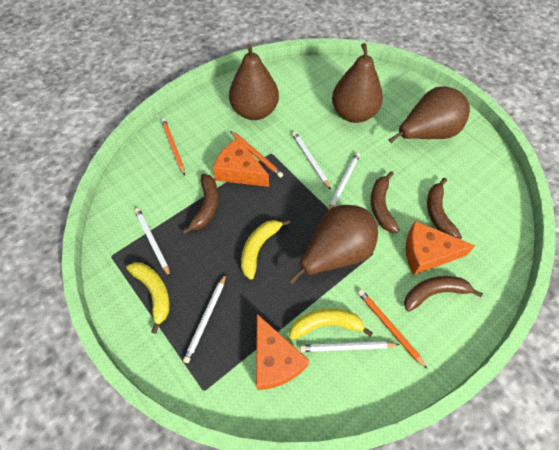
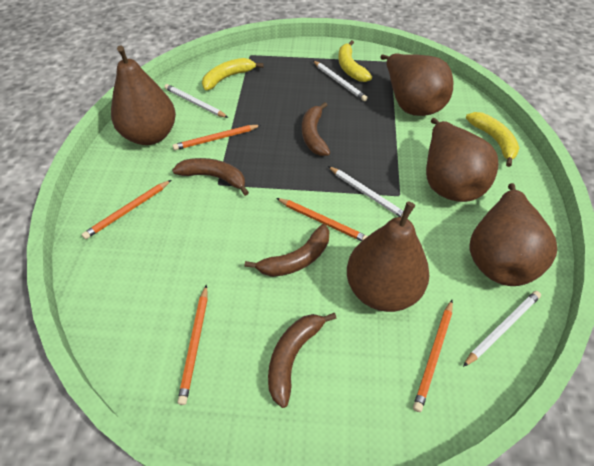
brown pear: 4 -> 5
orange cheese: 3 -> 0
orange pencil: 3 -> 5
white pencil: 5 -> 4

